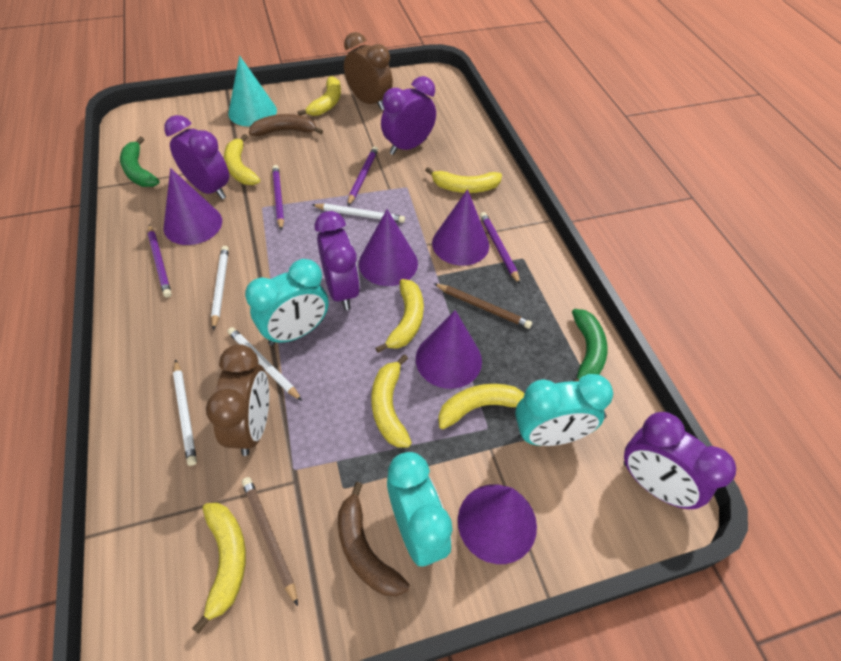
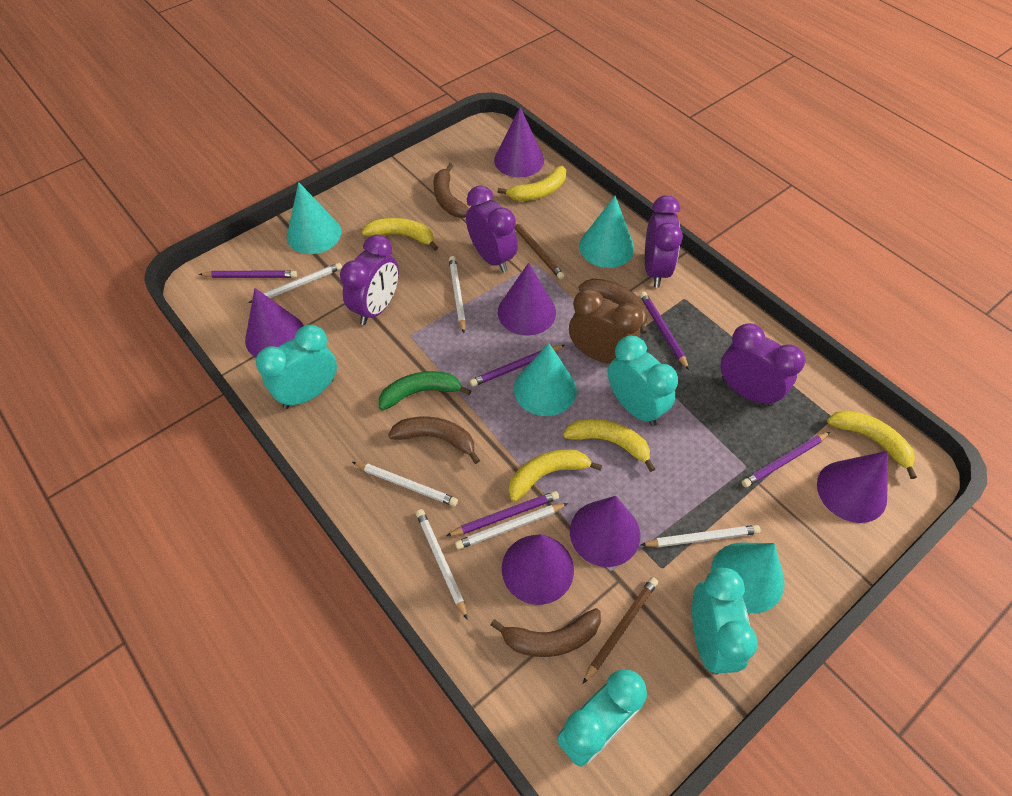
brown banana: 2 -> 4
brown clock: 2 -> 1
green banana: 2 -> 1
purple cone: 5 -> 6
purple pencil: 4 -> 5
turquoise clock: 3 -> 4
turquoise cone: 1 -> 4
white pencil: 4 -> 6
yellow banana: 7 -> 5

